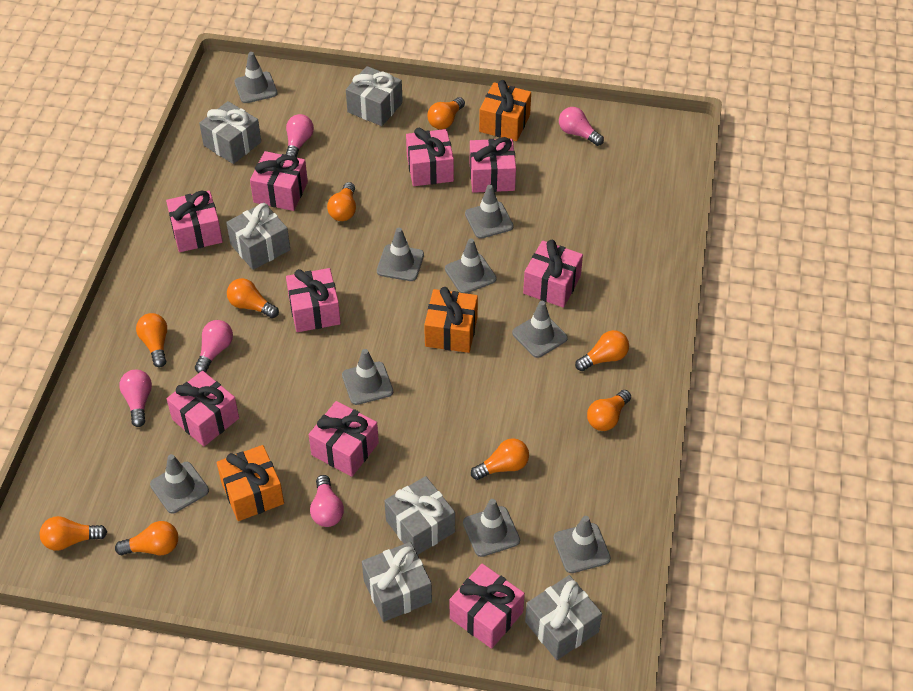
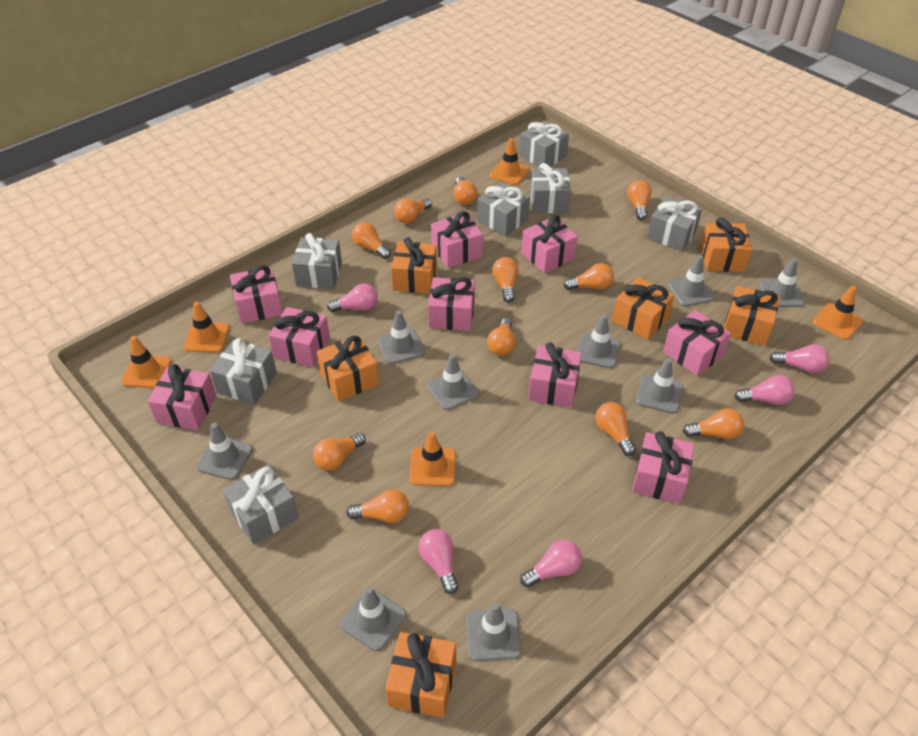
grey gift: 6 -> 7
orange gift: 3 -> 6
orange light bulb: 9 -> 11
orange traffic cone: 0 -> 5

